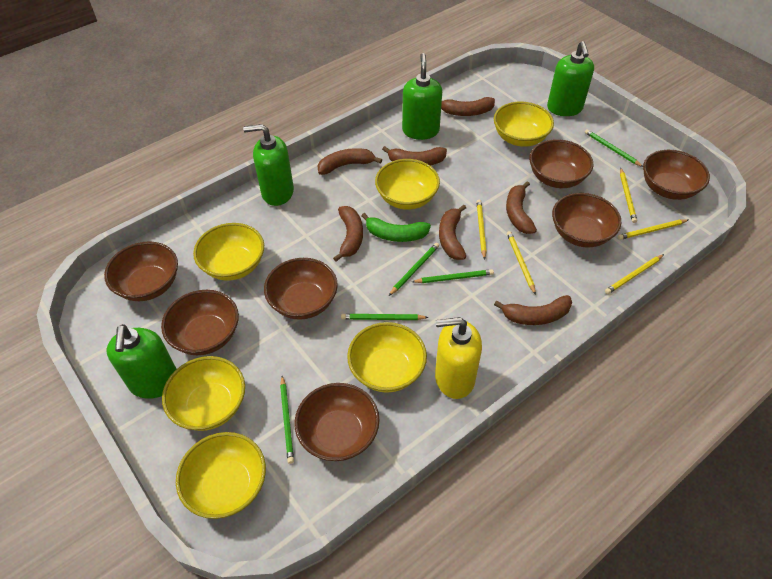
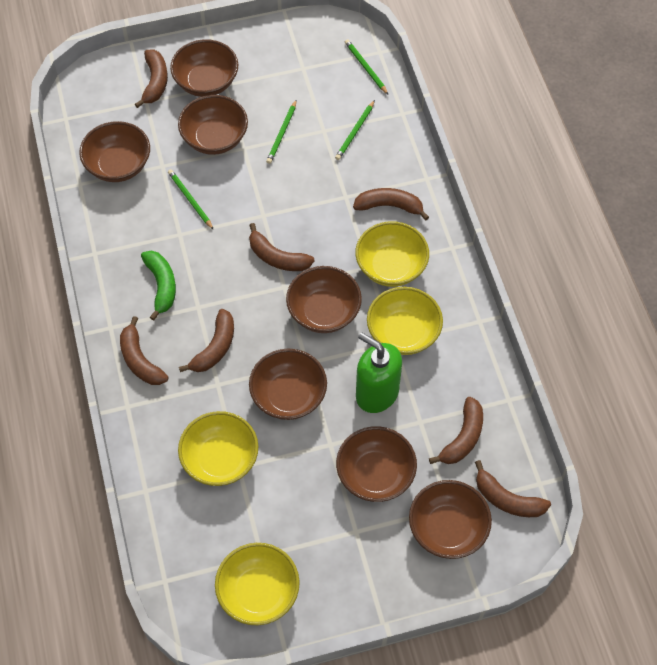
green pencil: 5 -> 4
green soap dispenser: 4 -> 1
yellow bowl: 6 -> 4
yellow pencil: 5 -> 0
yellow soap dispenser: 1 -> 0

